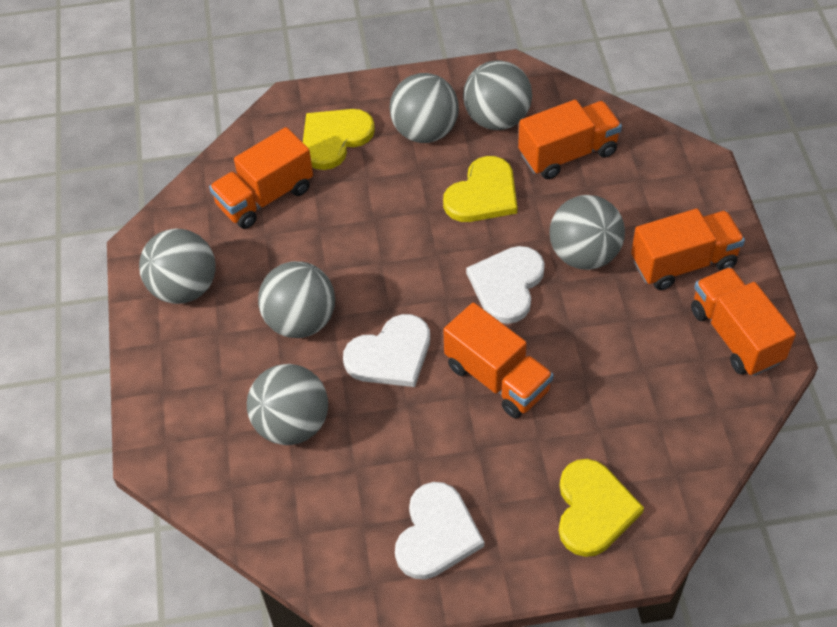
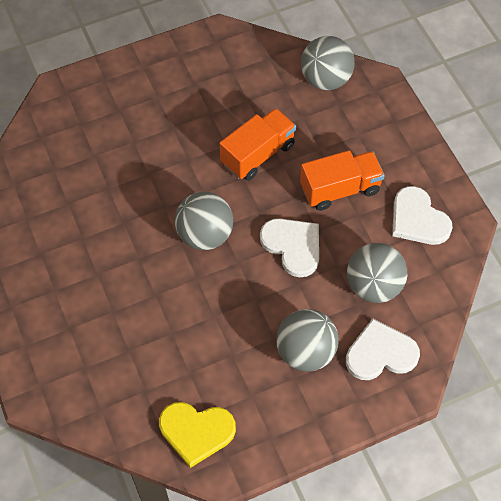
grey ball: 6 -> 4
orange truck: 5 -> 2
yellow heart: 3 -> 1

